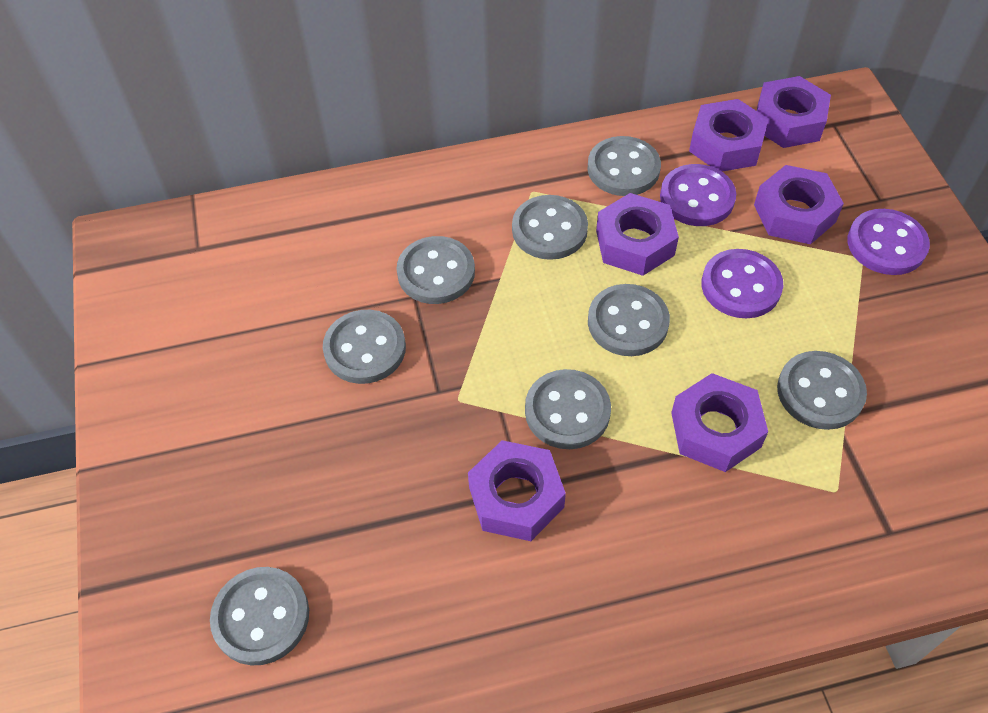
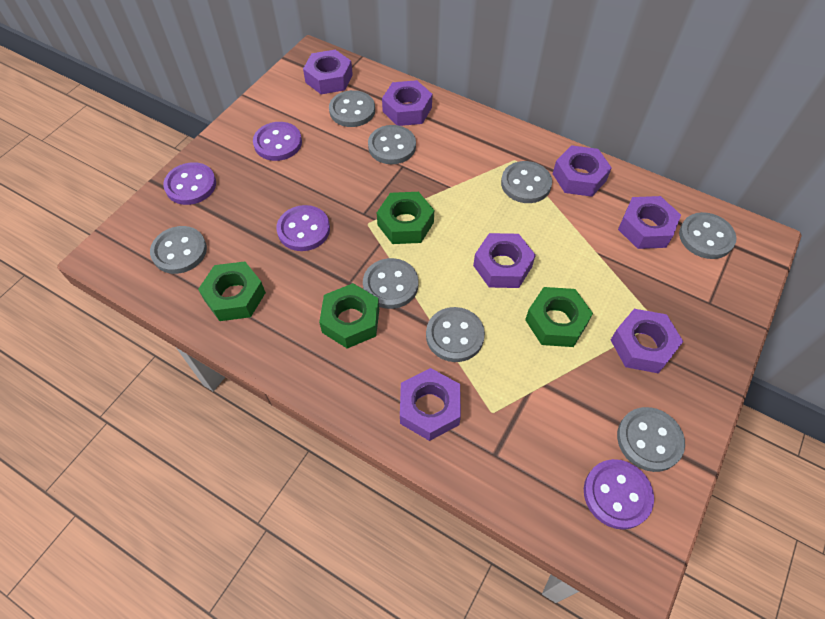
green nut: 0 -> 4
purple button: 3 -> 4
purple nut: 6 -> 7

